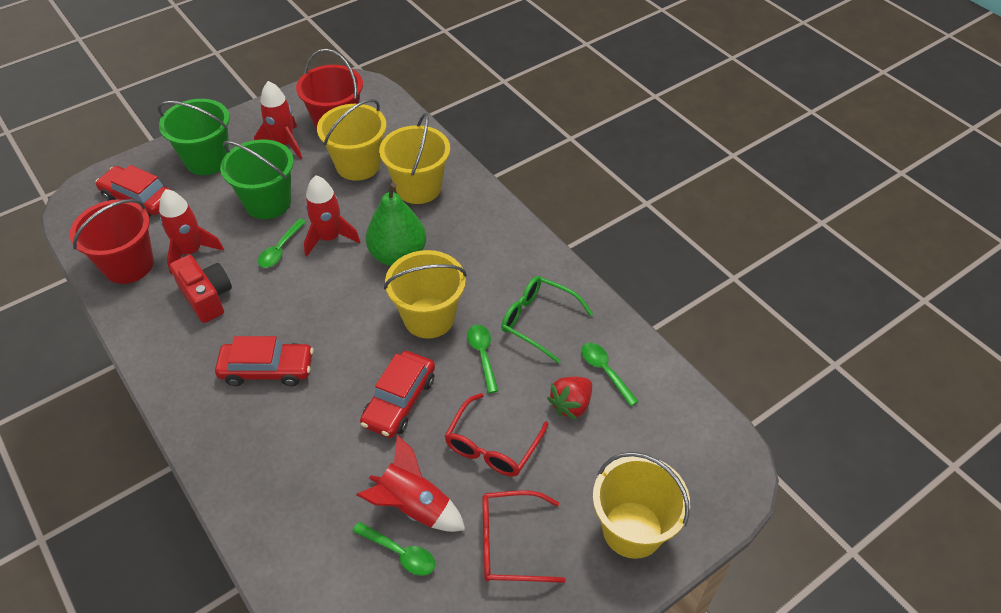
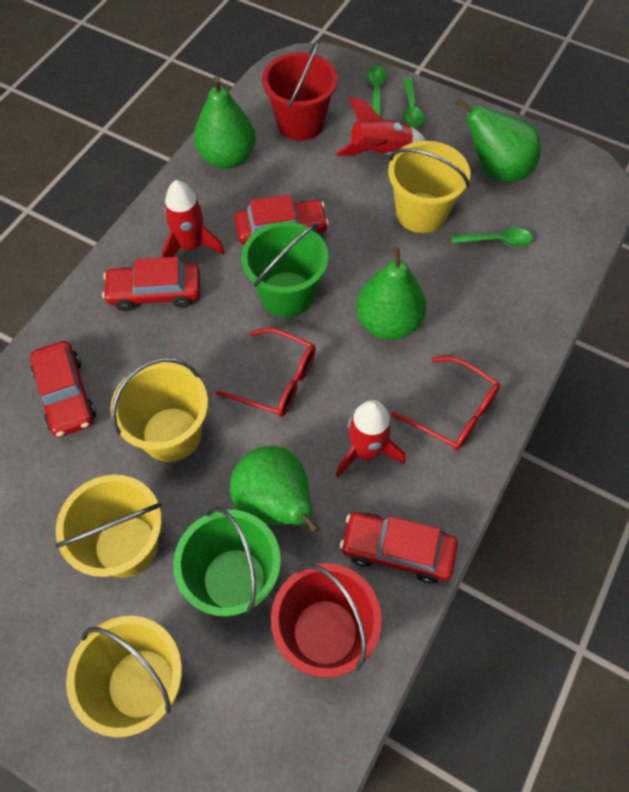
green glasses: 1 -> 0
green pear: 1 -> 4
green spoon: 4 -> 3
red camera: 1 -> 0
red car: 3 -> 4
red rocket: 4 -> 3
red strawberry: 1 -> 0

